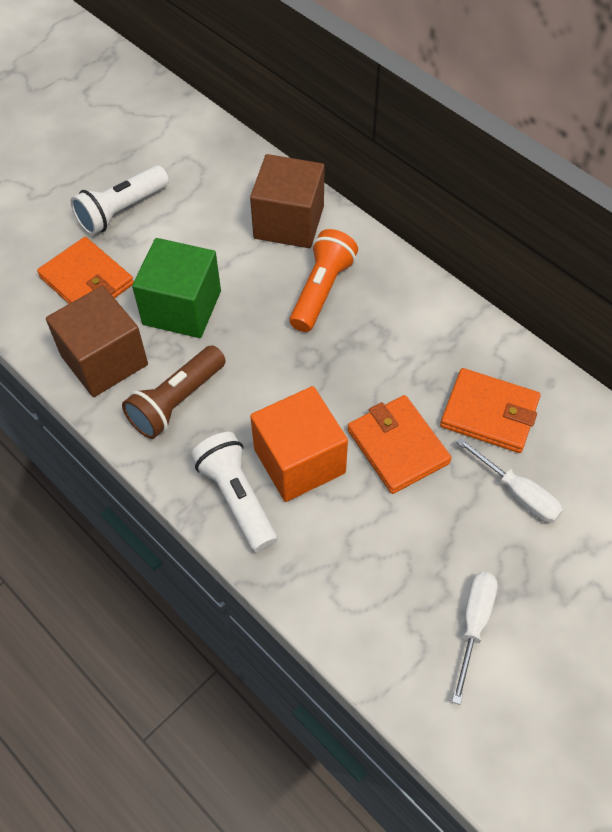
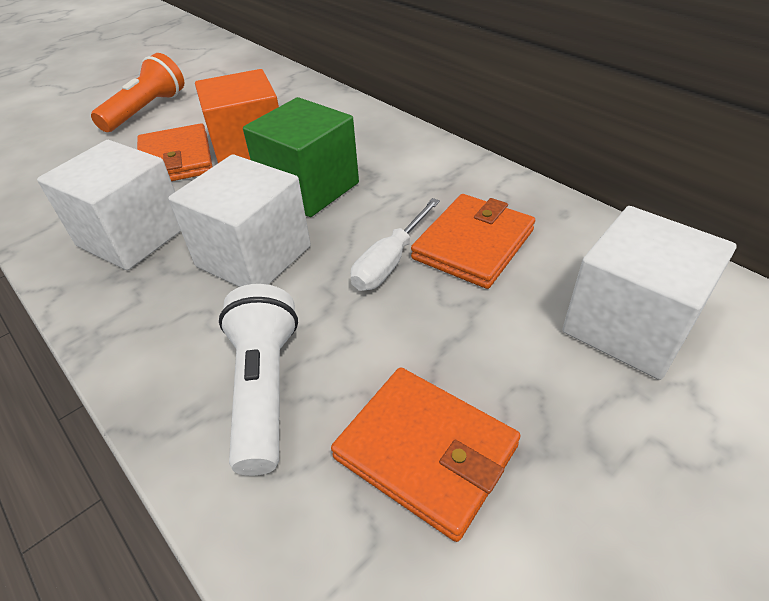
brown cube: 2 -> 0
brown flashlight: 1 -> 0
white cube: 0 -> 3
white flashlight: 2 -> 1
white screwdriver: 2 -> 1

